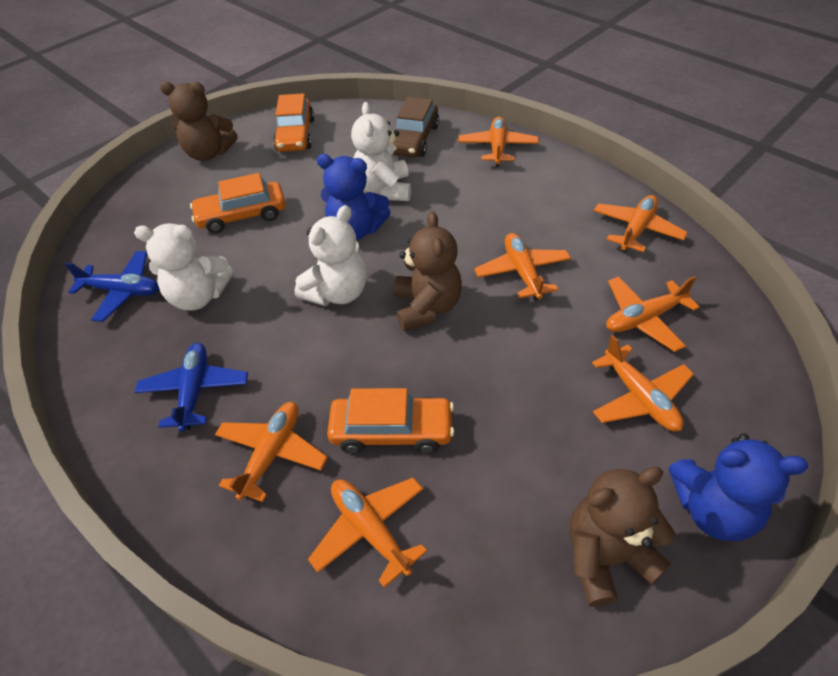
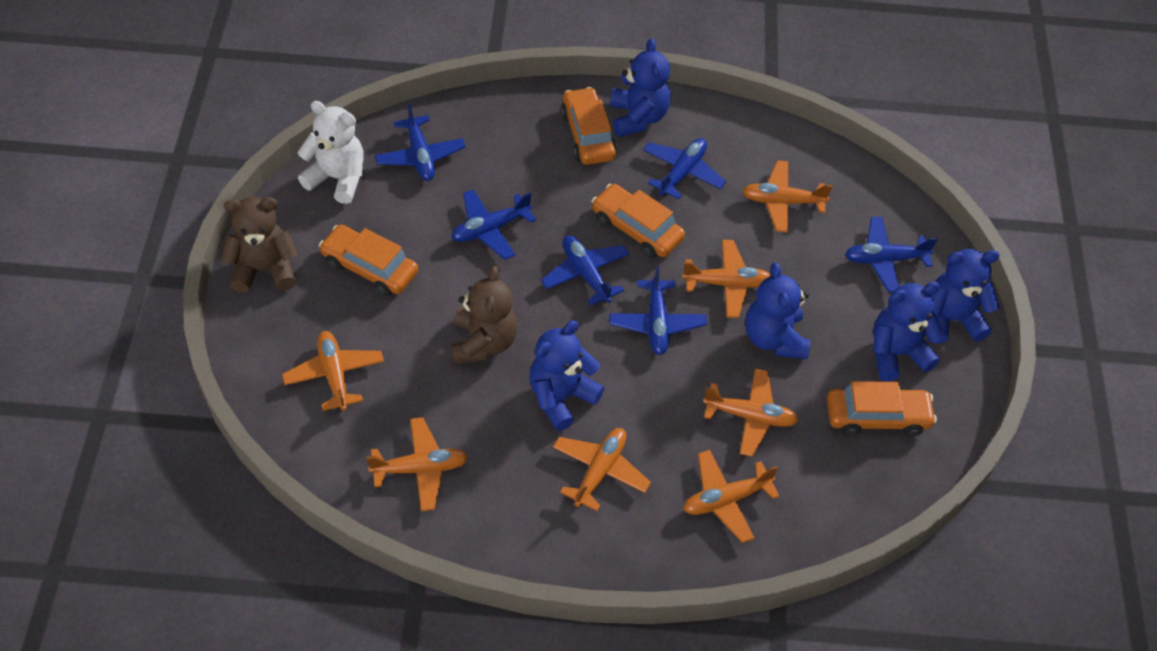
blue plane: 2 -> 6
blue teddy bear: 2 -> 5
brown car: 1 -> 0
brown teddy bear: 3 -> 2
orange car: 3 -> 4
white teddy bear: 3 -> 1

